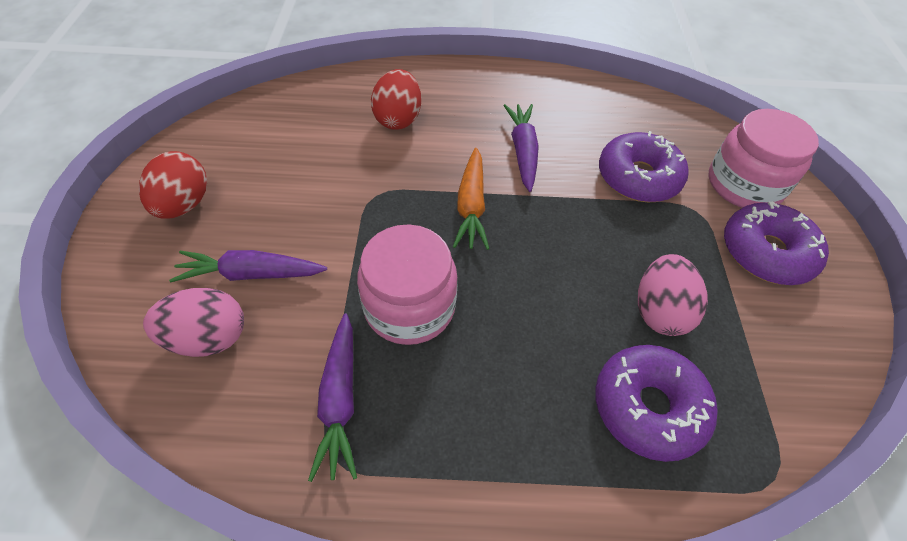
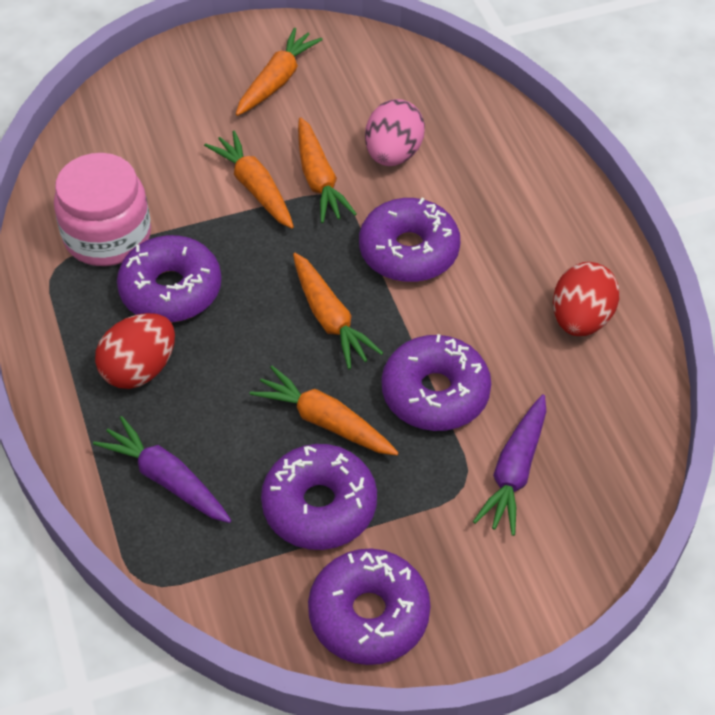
orange carrot: 1 -> 5
pink egg: 2 -> 1
pink jar: 2 -> 1
purple carrot: 3 -> 2
purple donut: 3 -> 5

